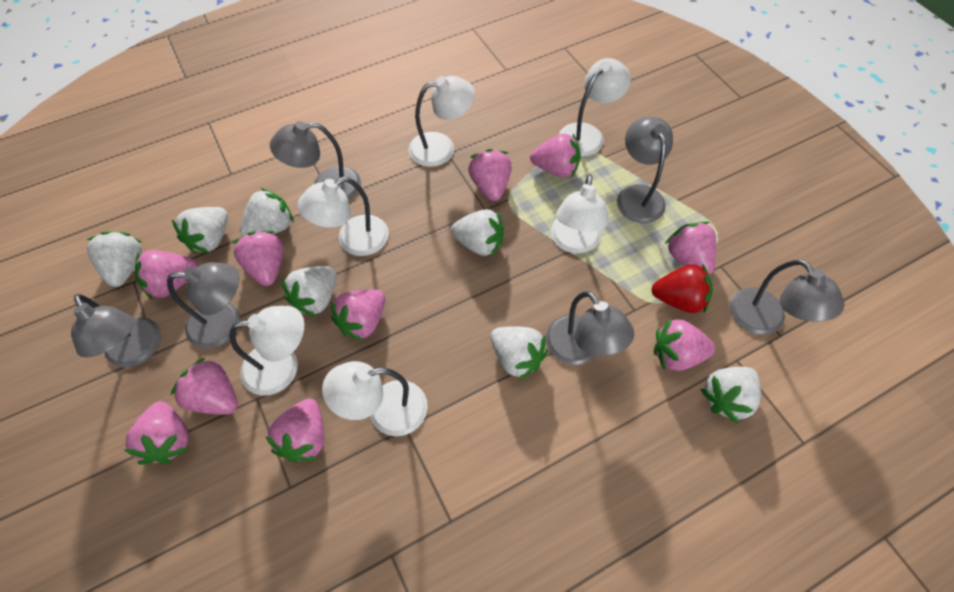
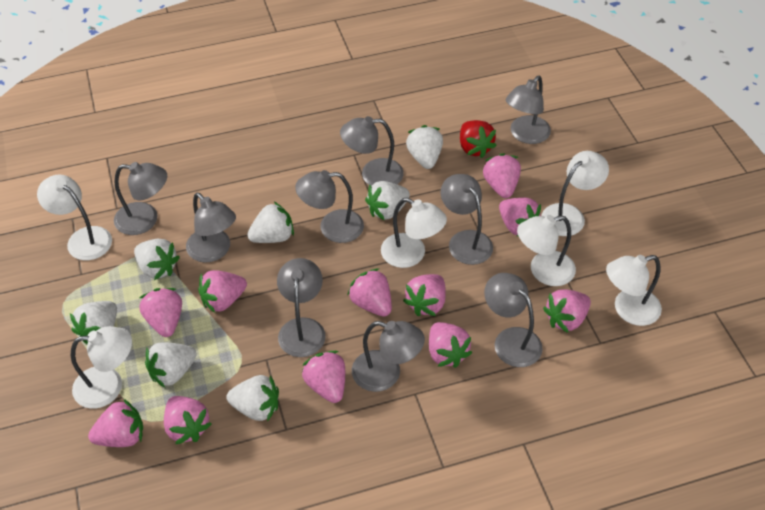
grey lamp: 6 -> 9
pink strawberry: 10 -> 11

